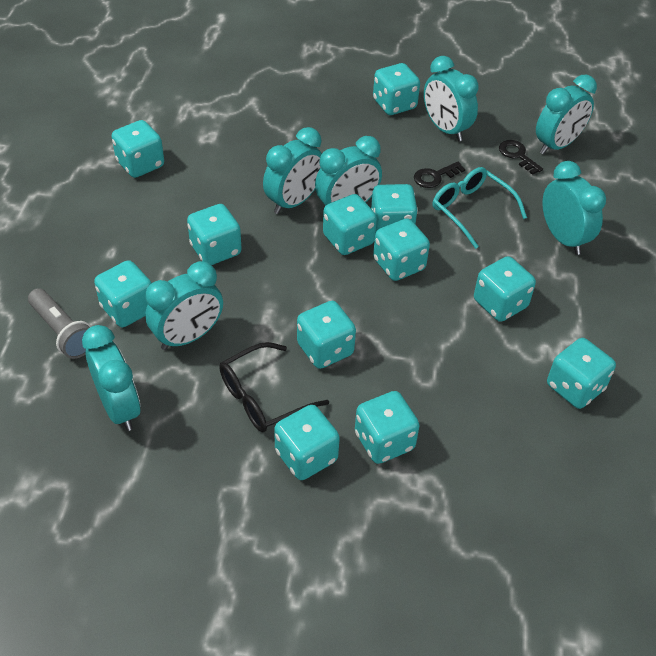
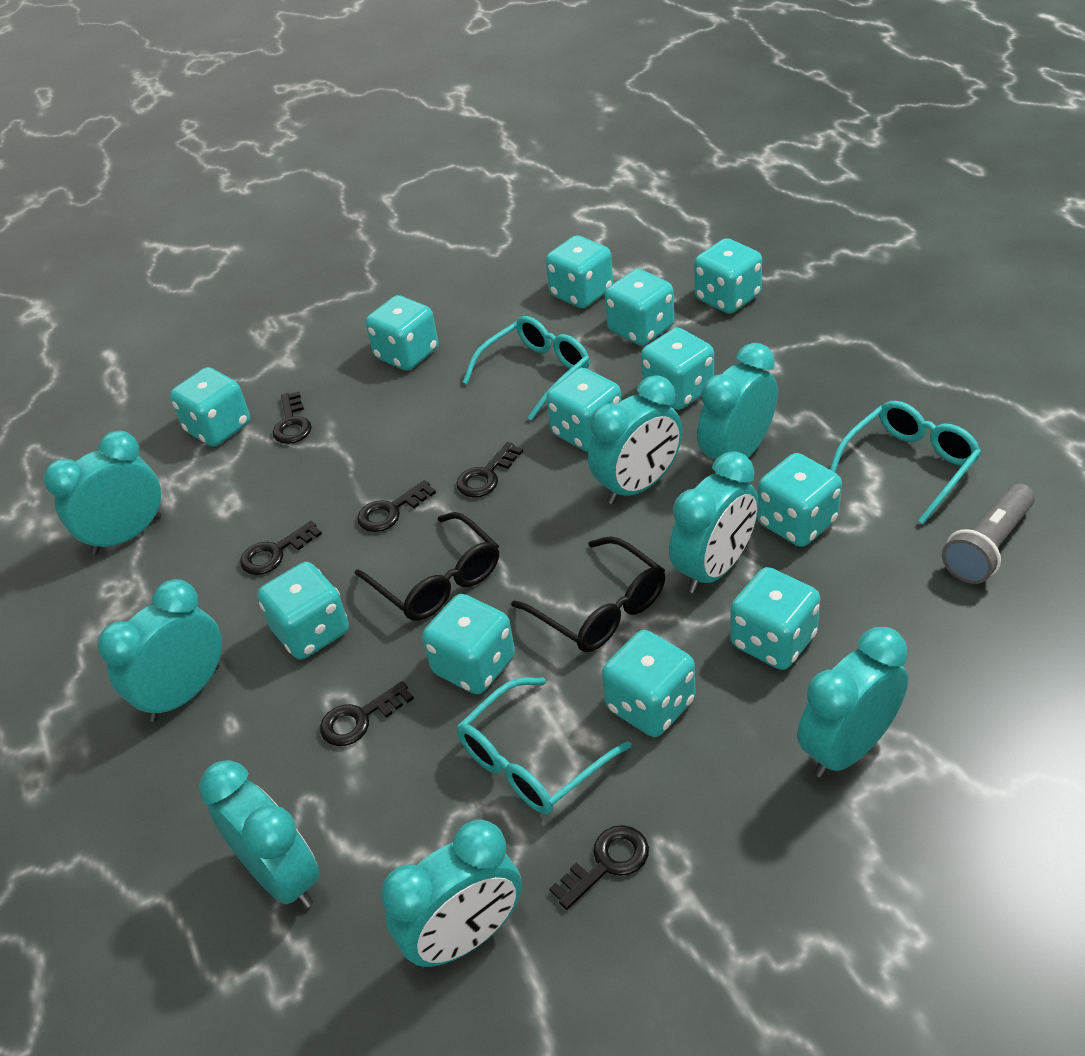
black glasses: 1 -> 2
black key: 2 -> 6
turquoise clock: 7 -> 8
turquoise glasses: 1 -> 3

